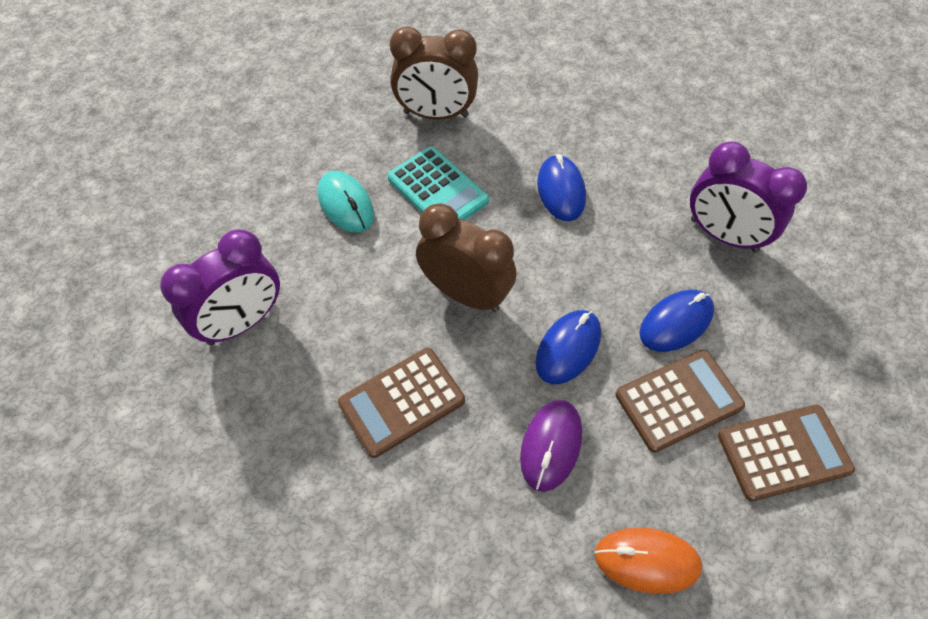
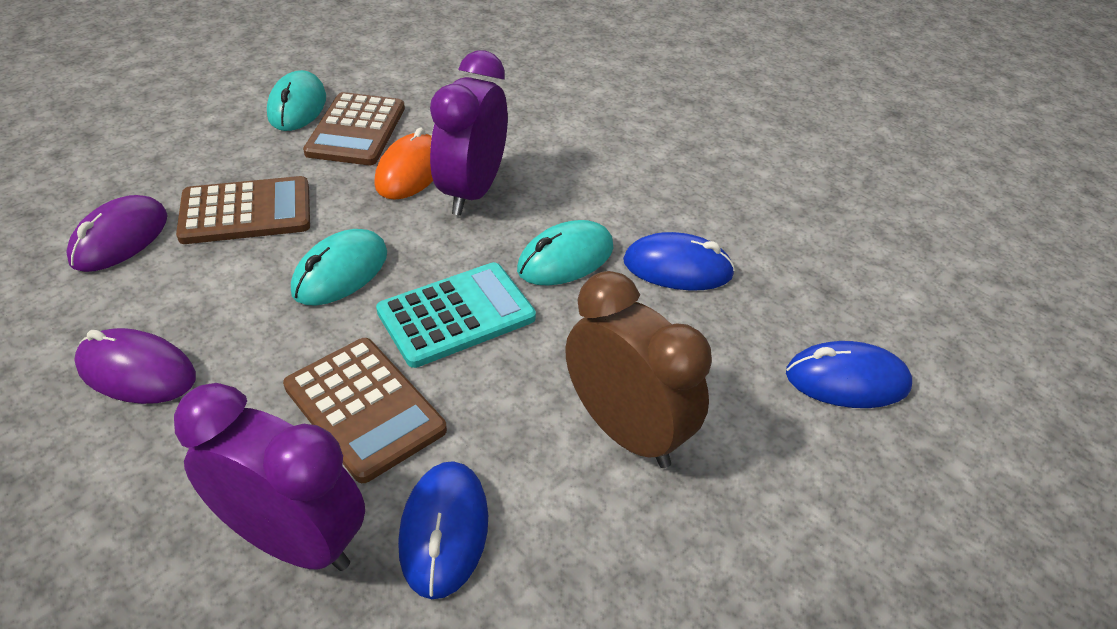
brown clock: 2 -> 1
purple mouse: 1 -> 2
turquoise mouse: 1 -> 3

